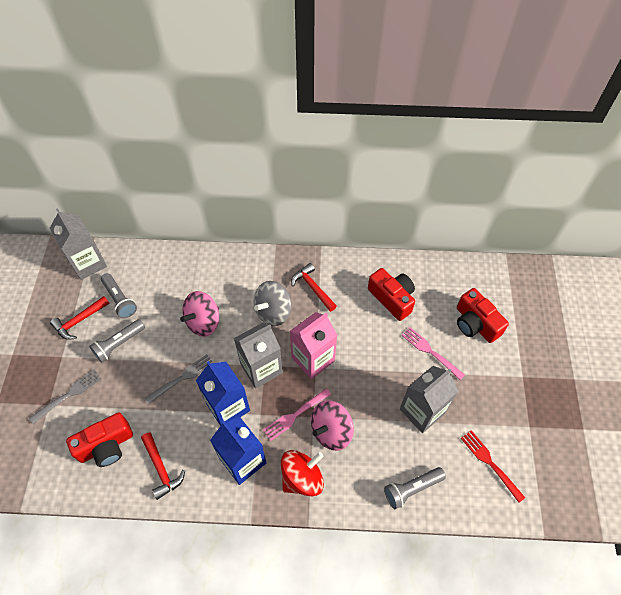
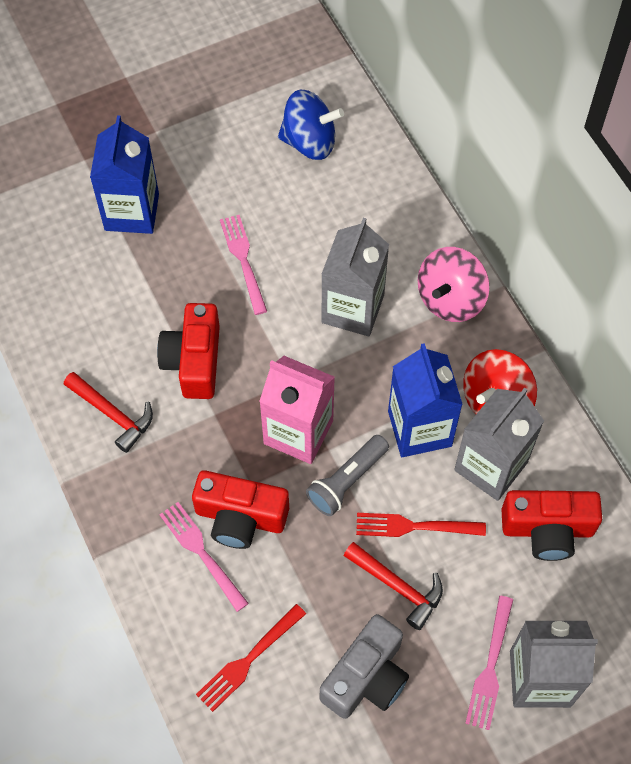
blue spinning top: 0 -> 1
grey camera: 0 -> 1
grey flashlight: 3 -> 1
grey fork: 2 -> 0
grey spinning top: 1 -> 0
pink fork: 2 -> 3
pink spinning top: 2 -> 1
red fork: 1 -> 2
red hammer: 3 -> 2

